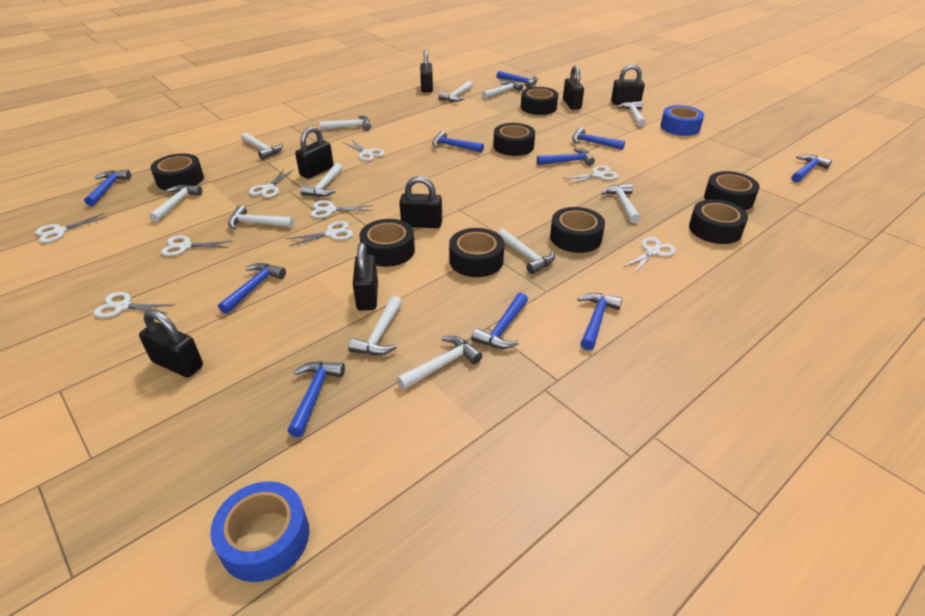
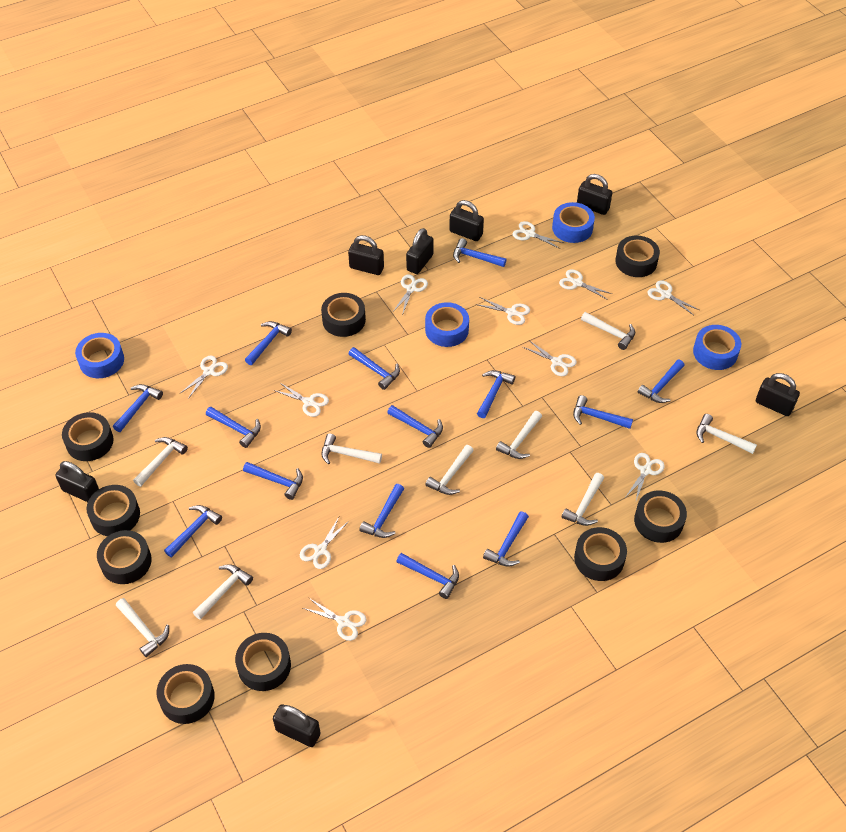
black tape: 8 -> 9
blue hammer: 10 -> 14
blue tape: 2 -> 4
white hammer: 12 -> 9
white scissors: 9 -> 11

